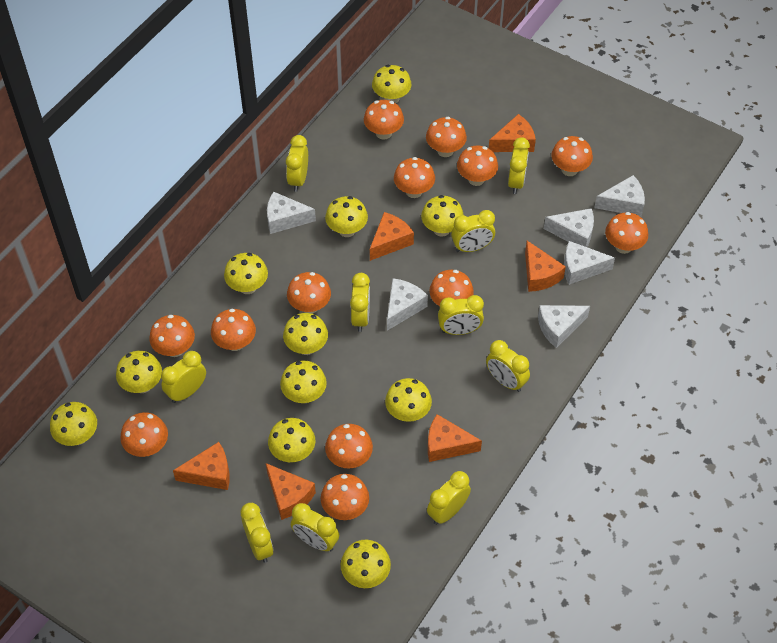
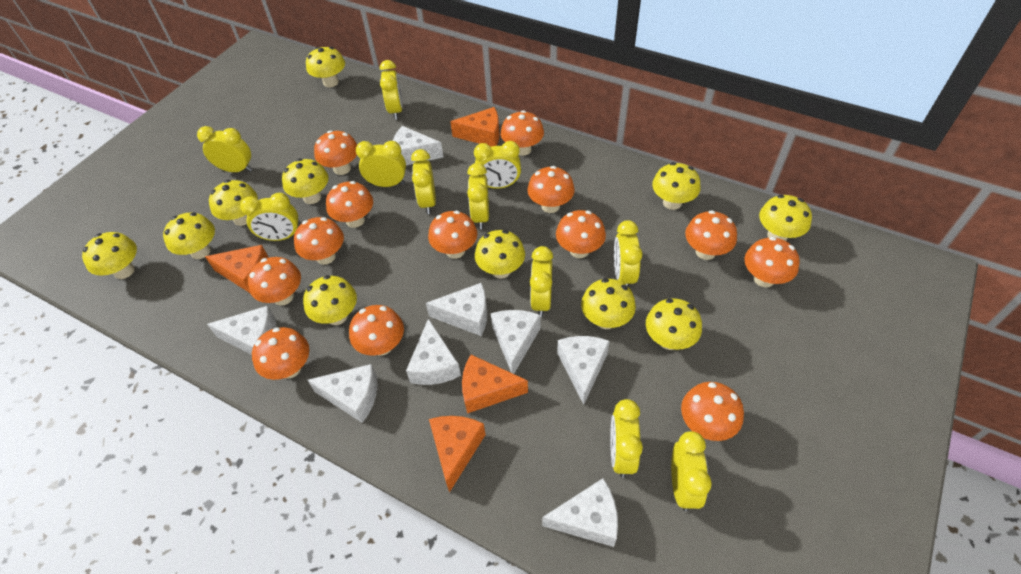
orange cheese: 6 -> 4
white cheese: 6 -> 8
yellow clock: 10 -> 11

